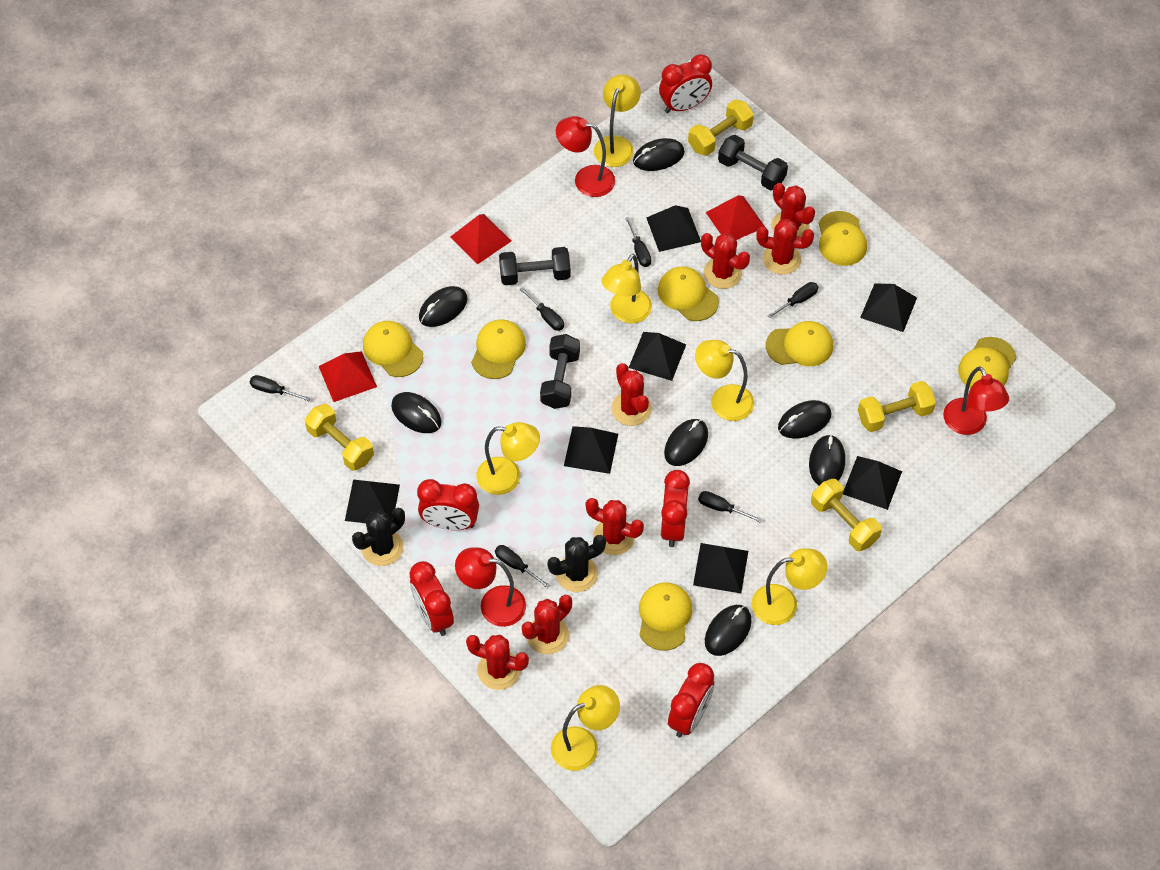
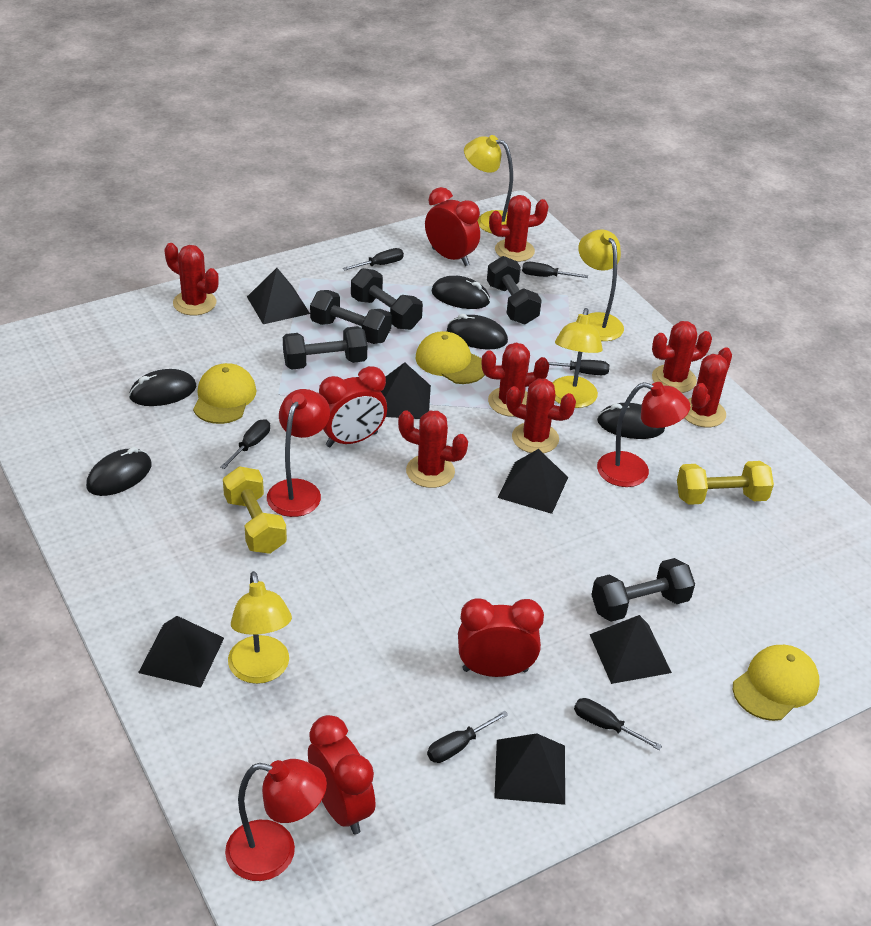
black cactus: 2 -> 0
black dumbbell: 3 -> 5
black mouse: 7 -> 5
black pyramid: 7 -> 6
red clock: 5 -> 4
red pyramid: 3 -> 0
yellow cap: 7 -> 3
yellow dumbbell: 4 -> 2
yellow lamp: 6 -> 4

